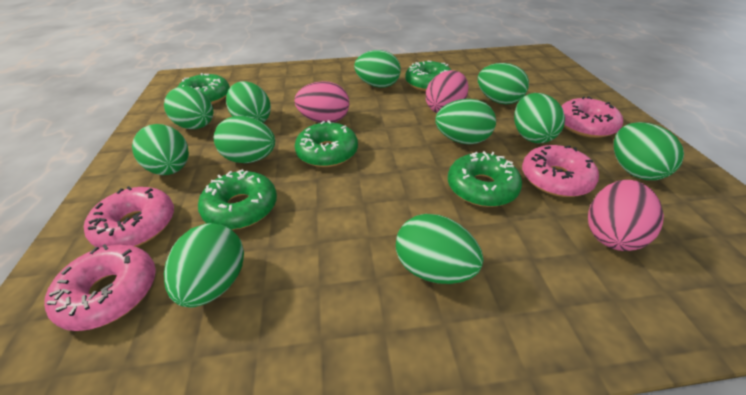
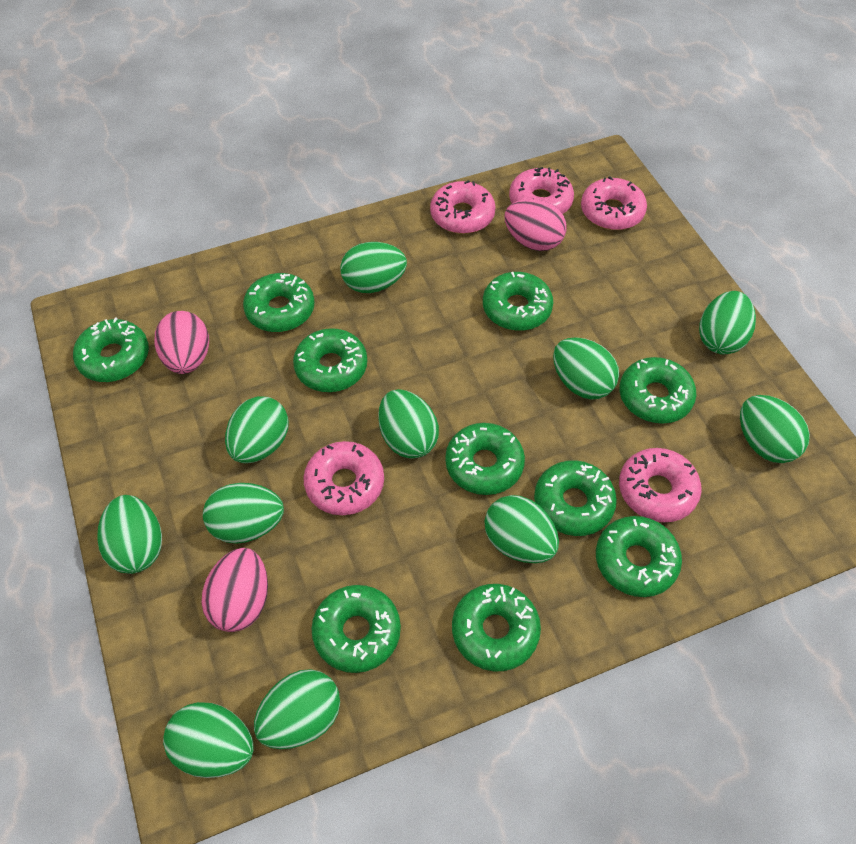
green donut: 5 -> 10
pink donut: 4 -> 5

